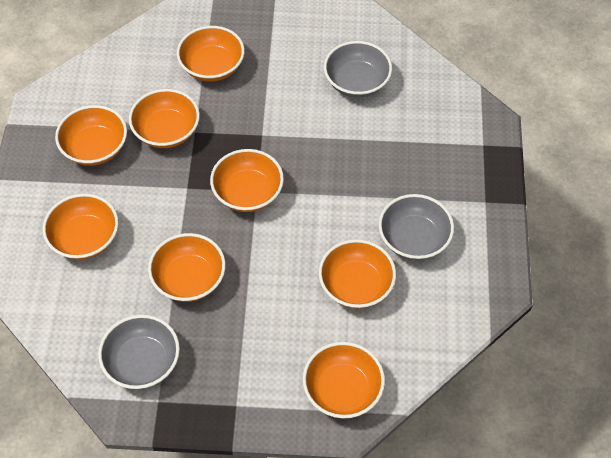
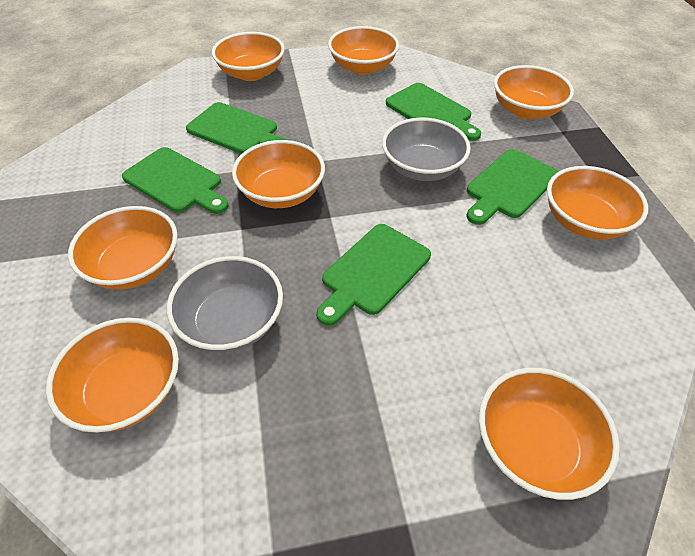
green cutting board: 0 -> 5
grey bowl: 3 -> 2

